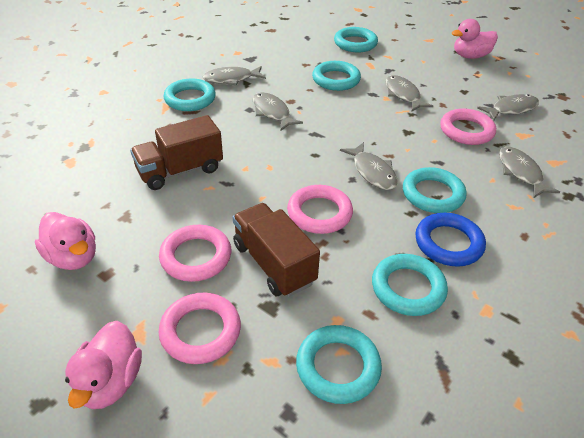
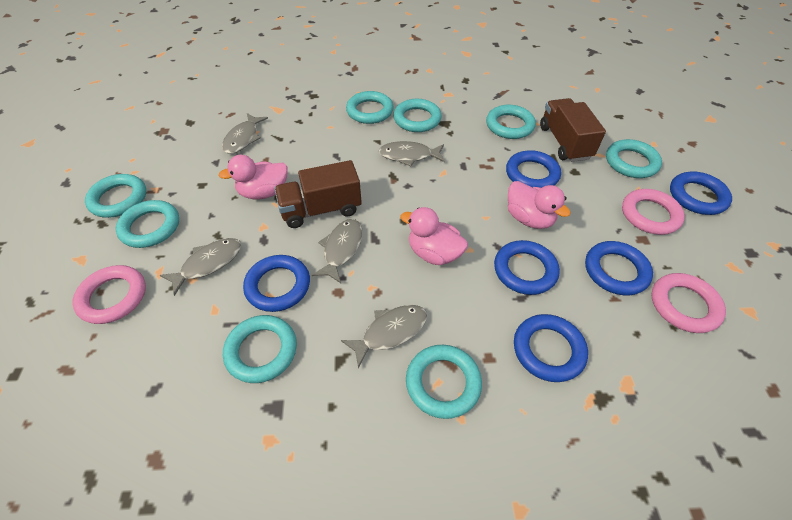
blue ring: 1 -> 6
grey fish: 6 -> 5
pink ring: 4 -> 3
turquoise ring: 6 -> 8

